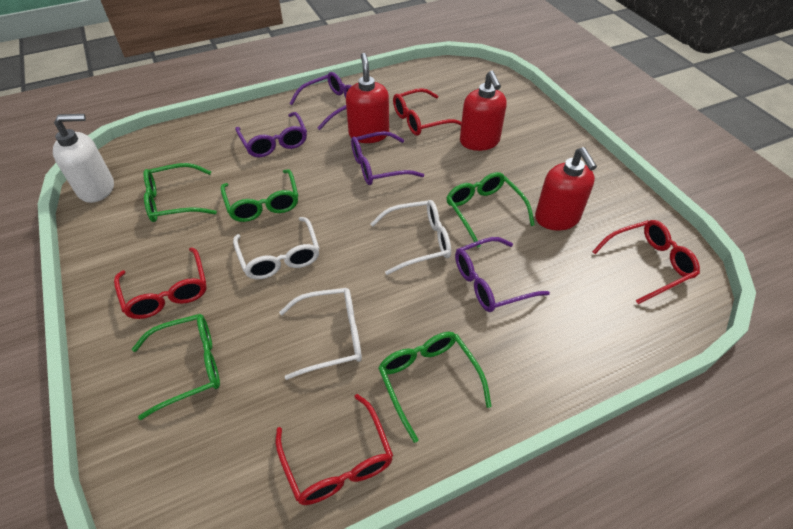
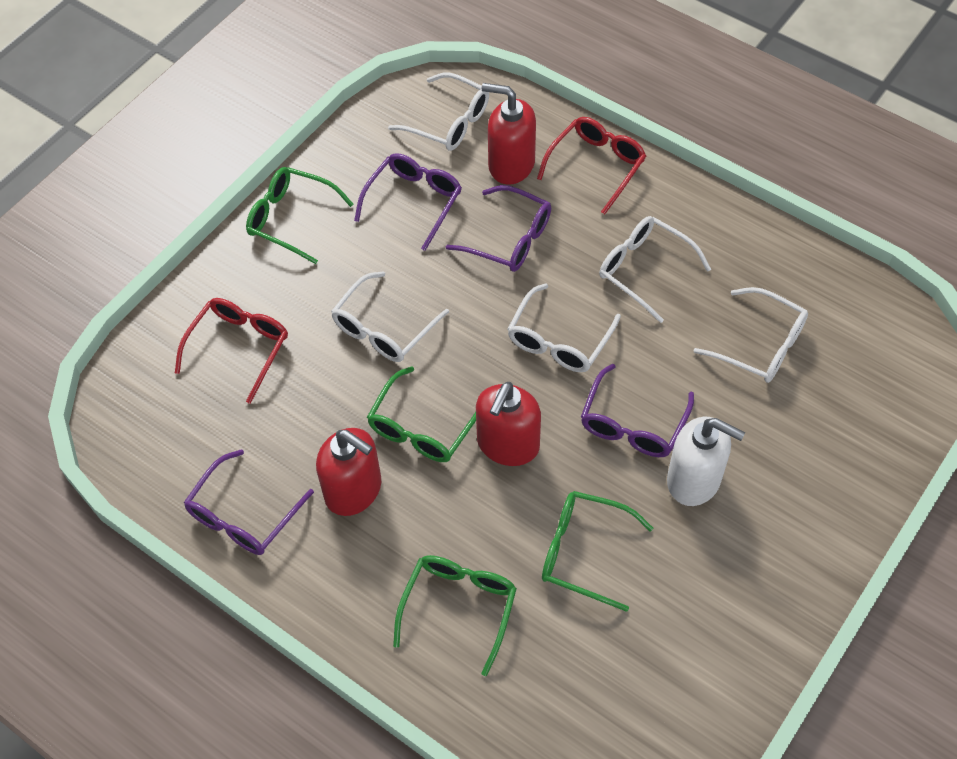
green glasses: 5 -> 4
red glasses: 4 -> 2
white glasses: 3 -> 5

